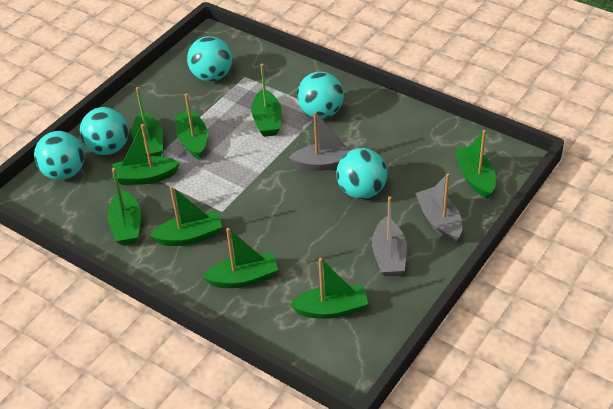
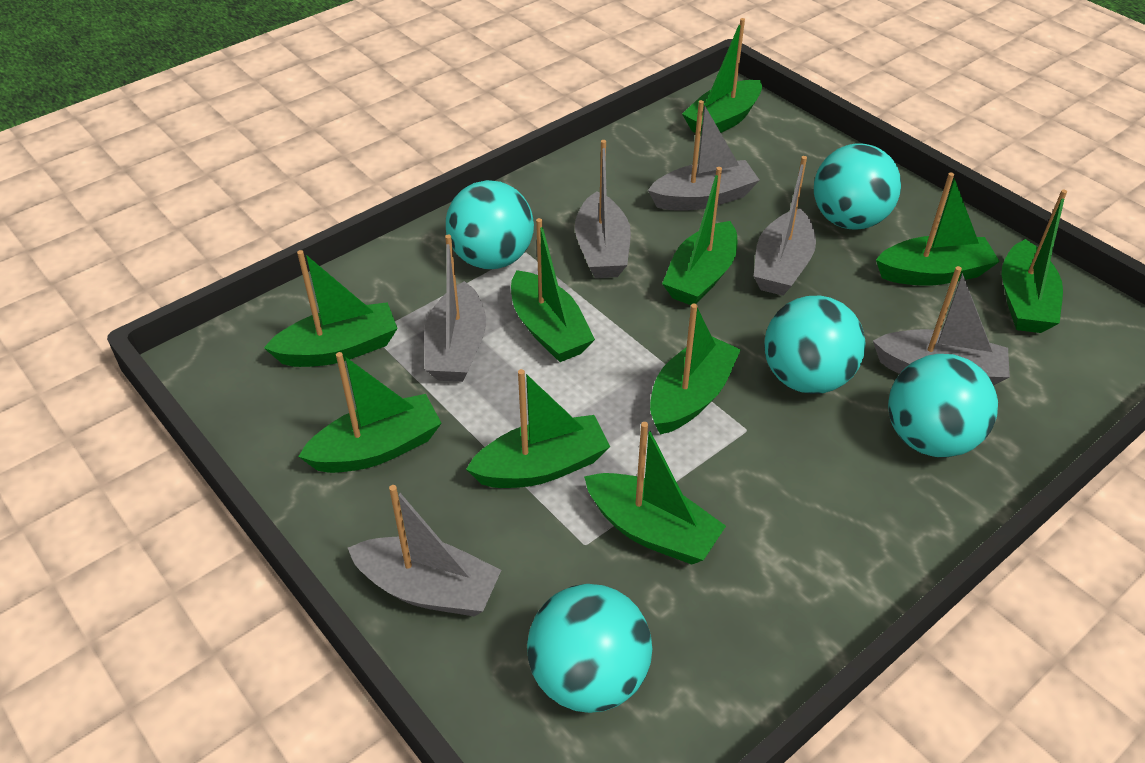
green boat: 9 -> 10
grey boat: 3 -> 6

